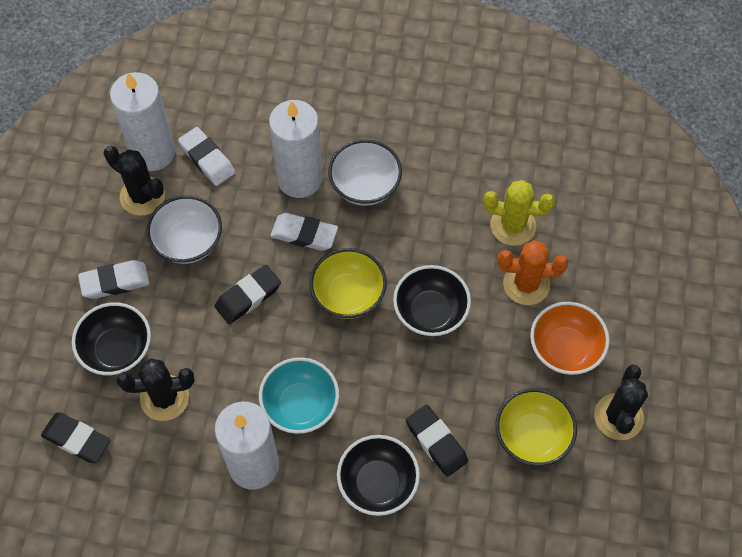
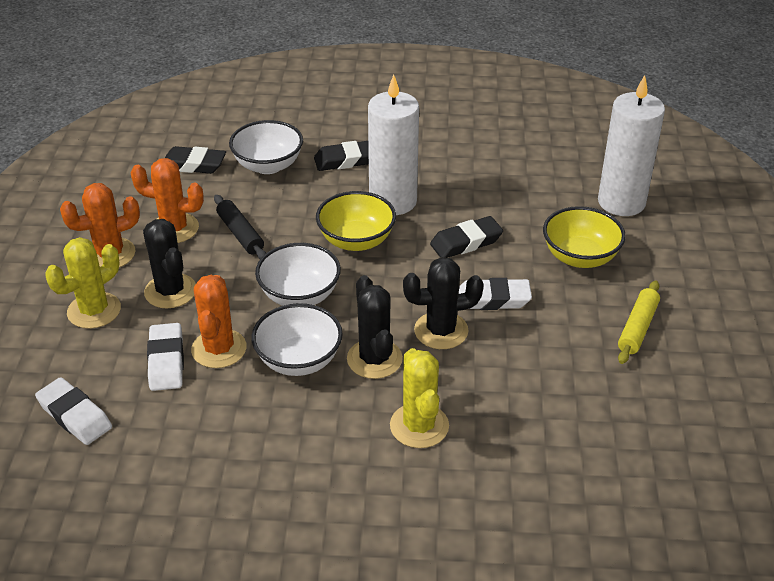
black bowl: 3 -> 0
black rolling pin: 0 -> 1
orange bowl: 1 -> 0
orange cactus: 1 -> 3
turquoise bowl: 1 -> 0
white bowl: 2 -> 3
white candle: 3 -> 2
yellow cactus: 1 -> 2
yellow rolling pin: 0 -> 1

